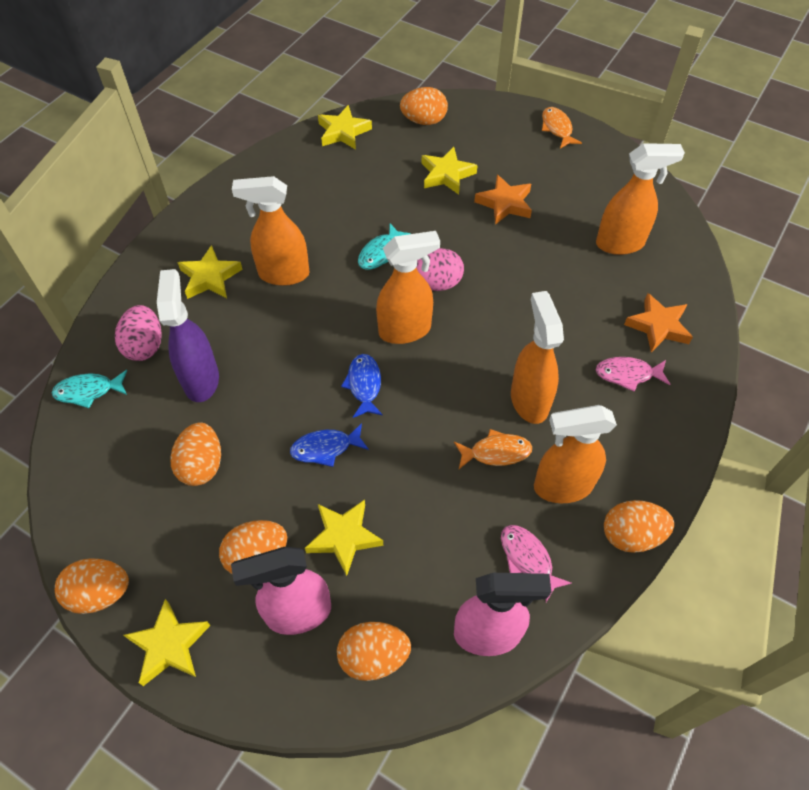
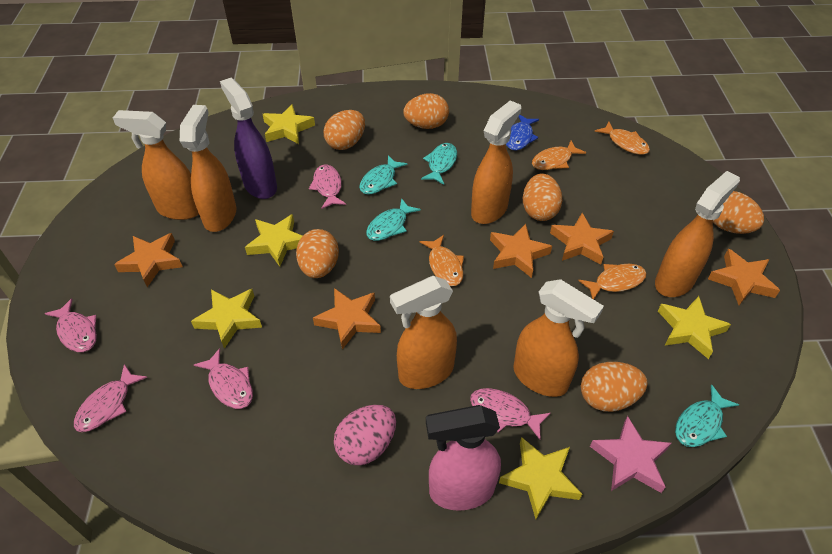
blue fish: 2 -> 1
orange fish: 2 -> 4
orange spray bottle: 5 -> 6
orange star: 2 -> 5
pink egg: 2 -> 1
pink fish: 2 -> 5
pink spray bottle: 2 -> 1
pink star: 0 -> 1
turquoise fish: 2 -> 4

